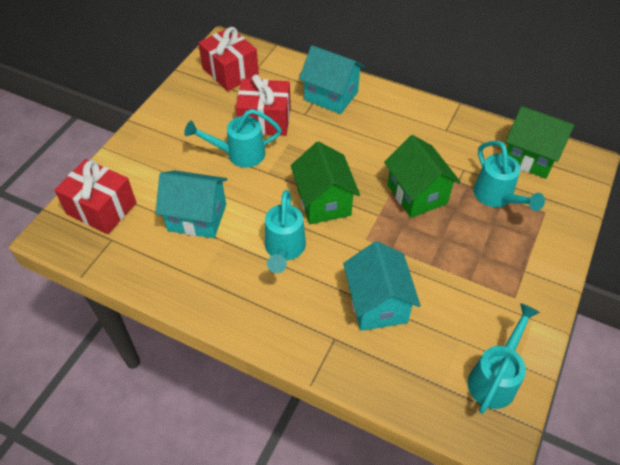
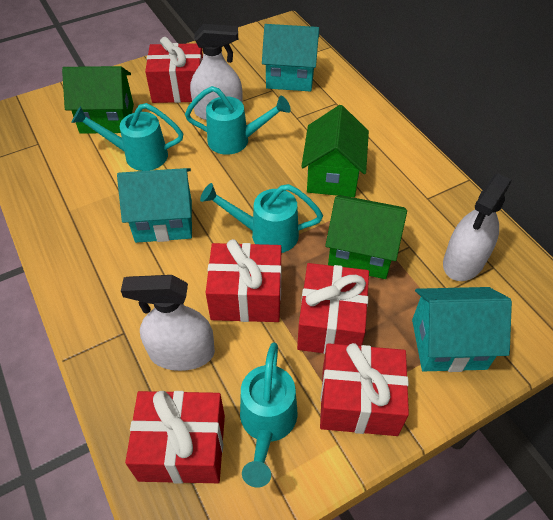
red gift: 3 -> 5
white spray bottle: 0 -> 3

